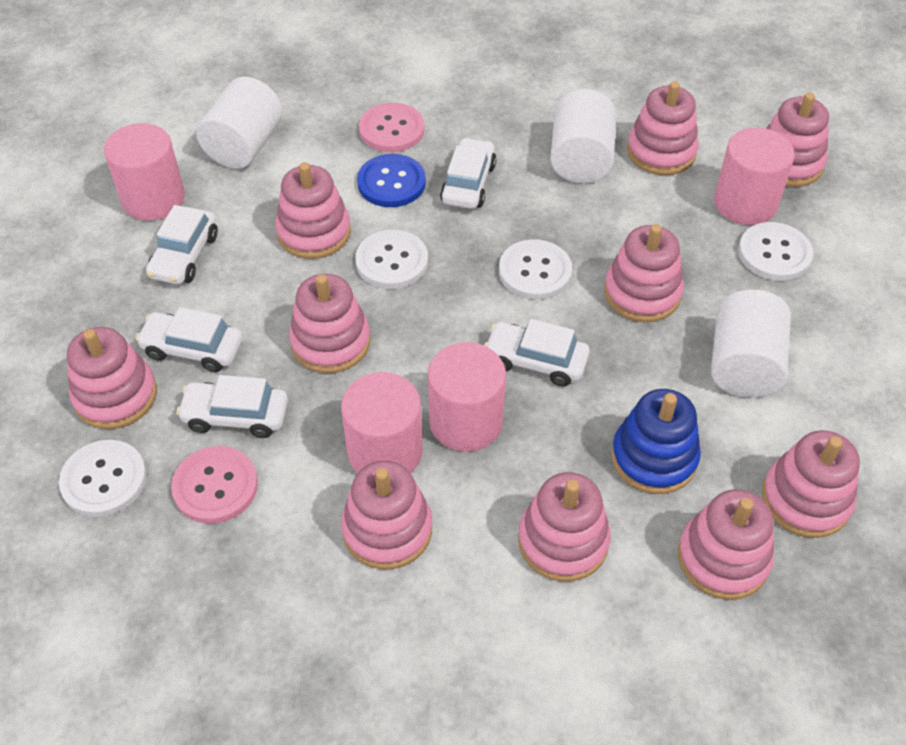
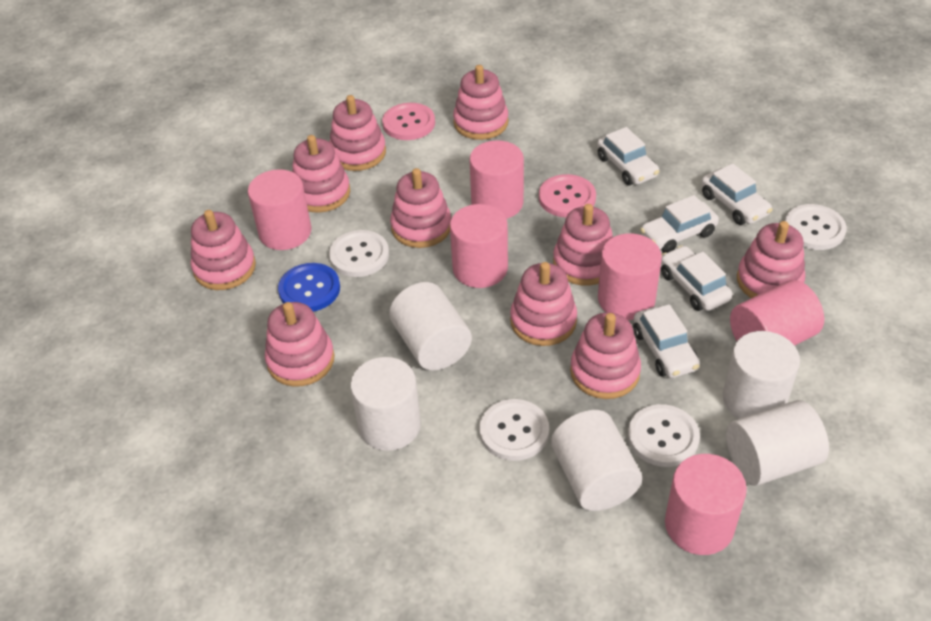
blue stacking toy: 1 -> 0
pink cylinder: 4 -> 6
white cylinder: 3 -> 5

